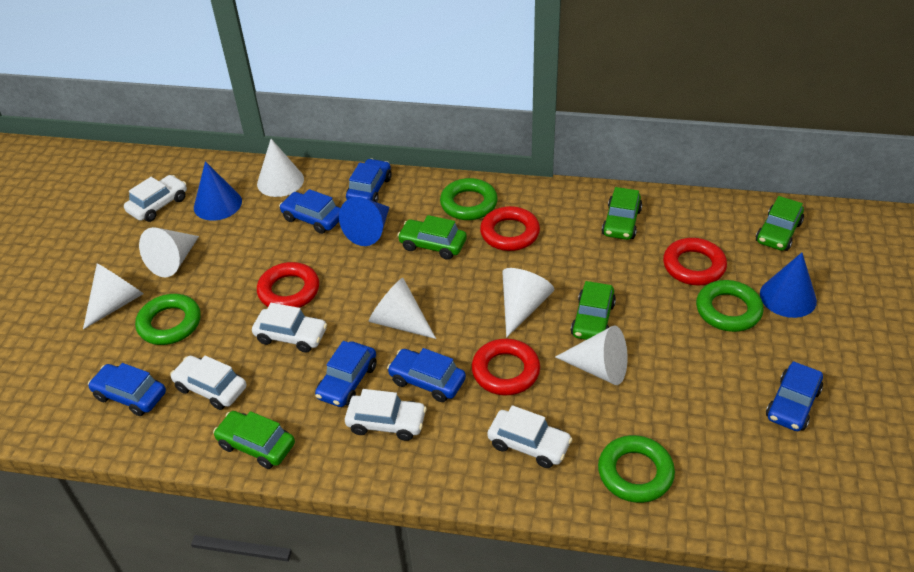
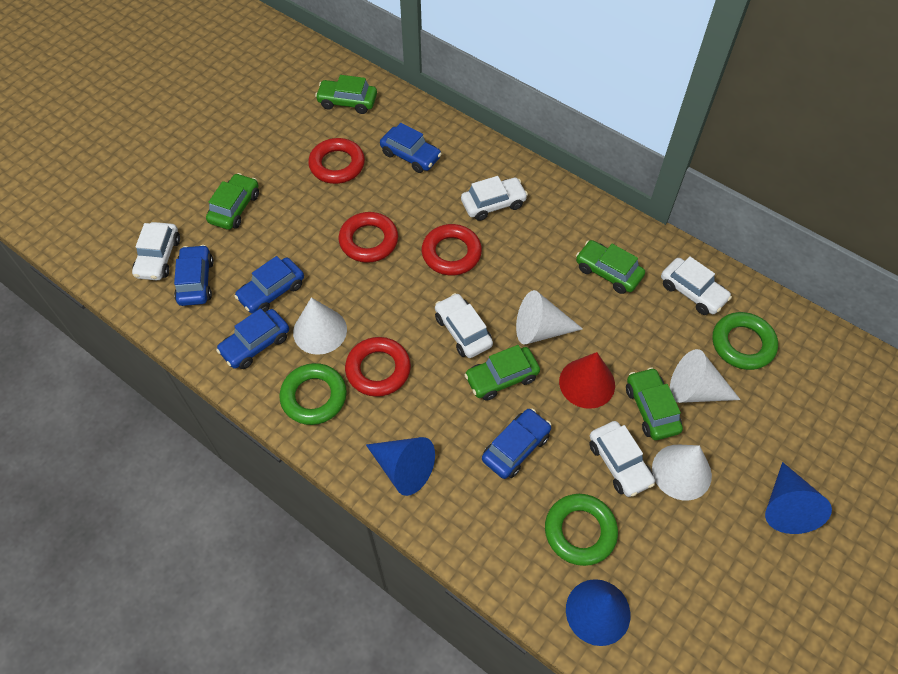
blue car: 6 -> 5
green ring: 4 -> 3
red cone: 0 -> 1
white cone: 6 -> 4

